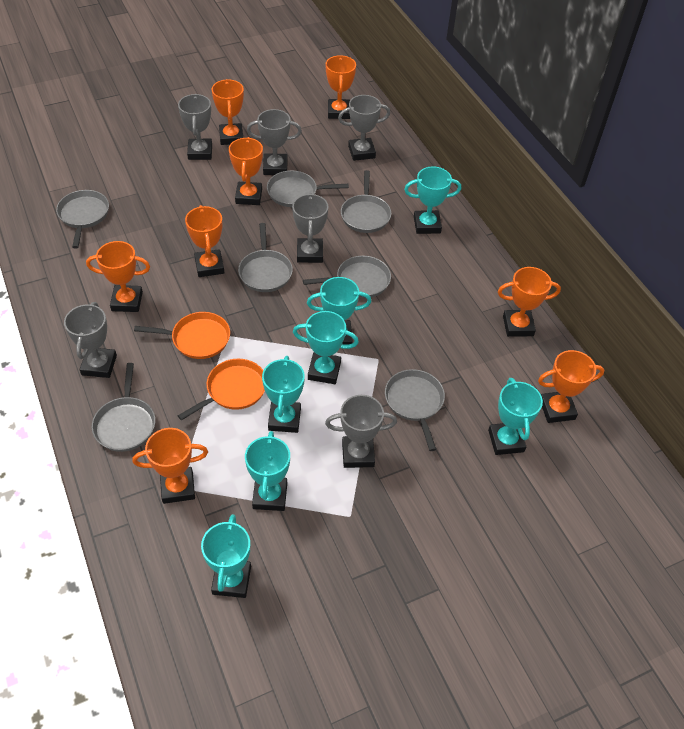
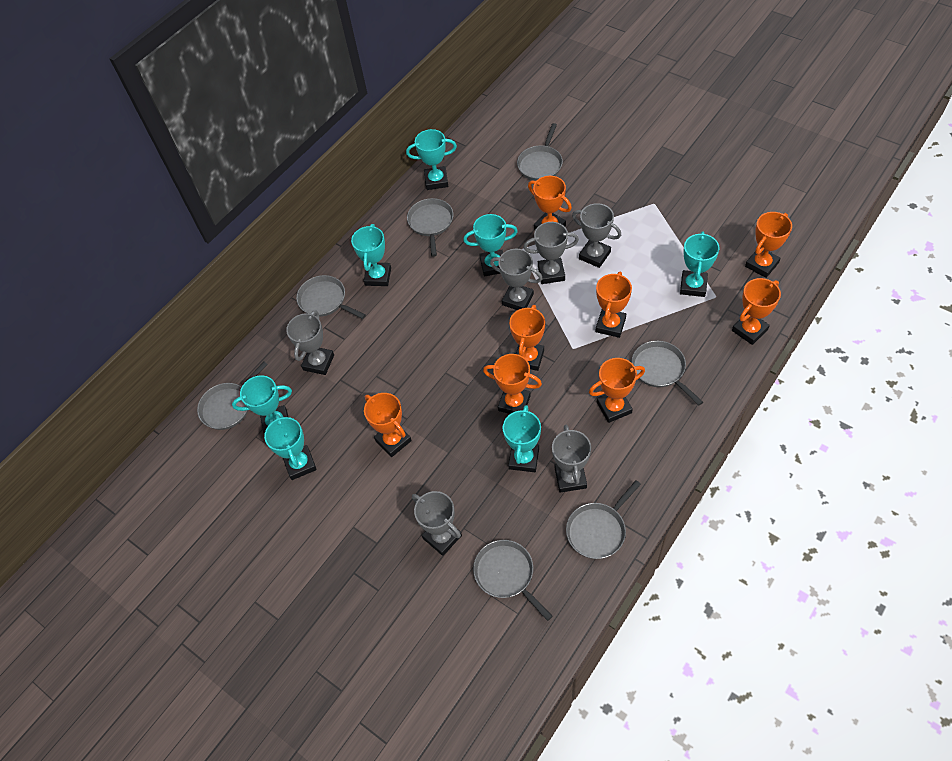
orange pan: 2 -> 0

